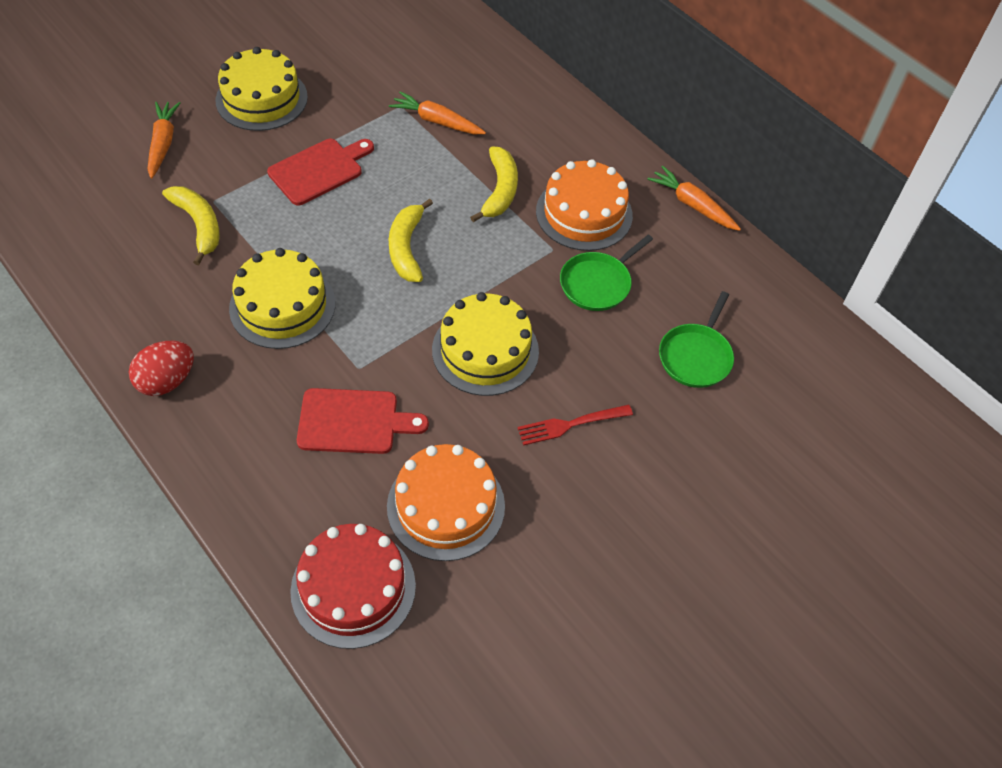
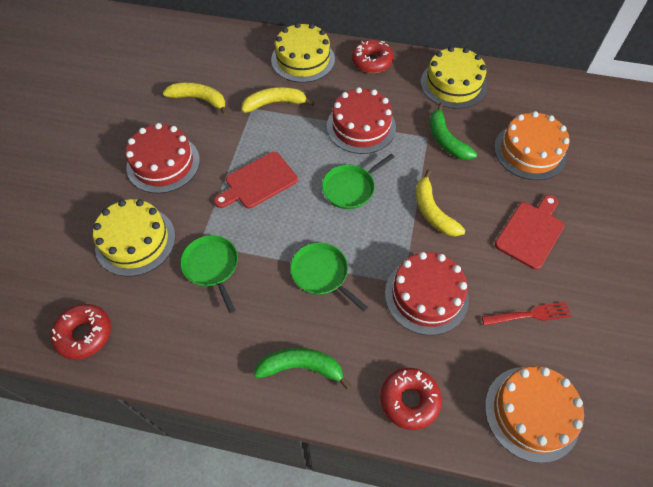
green banana: 0 -> 2
green pan: 2 -> 3
orange carrot: 3 -> 0
red cake: 1 -> 3
red donut: 0 -> 3
red egg: 1 -> 0

